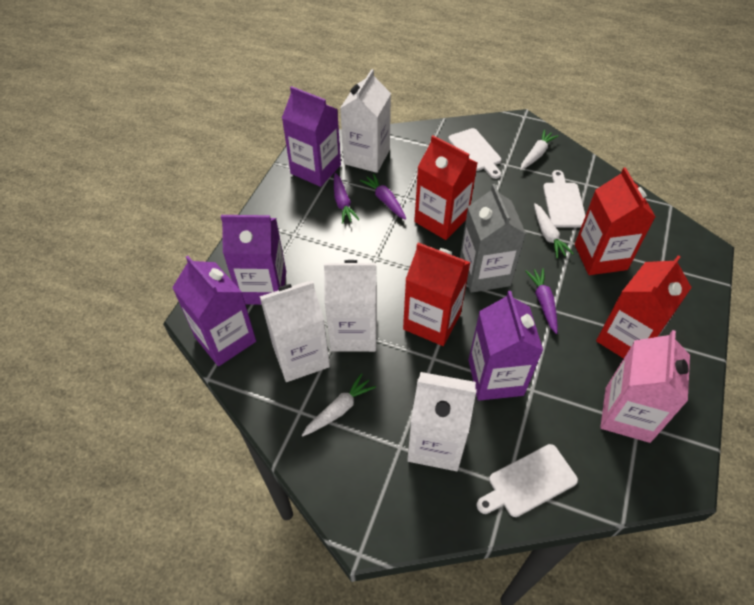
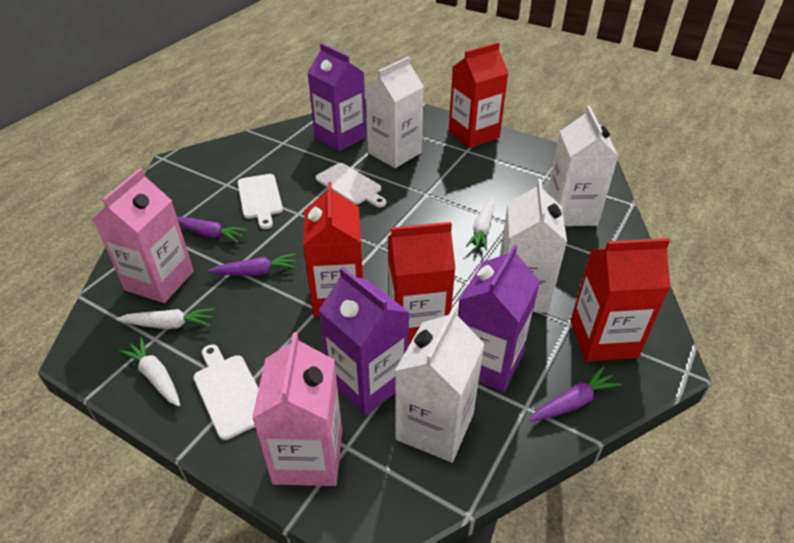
grey carton: 1 -> 0
pink carton: 1 -> 2
purple carton: 4 -> 3

